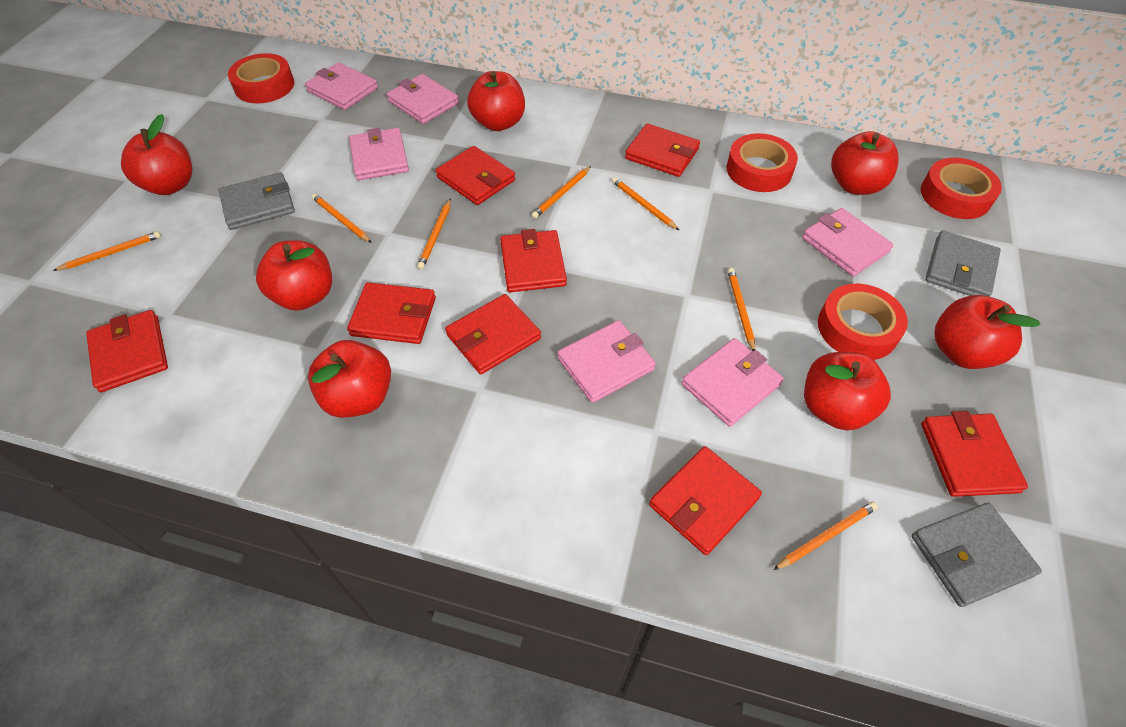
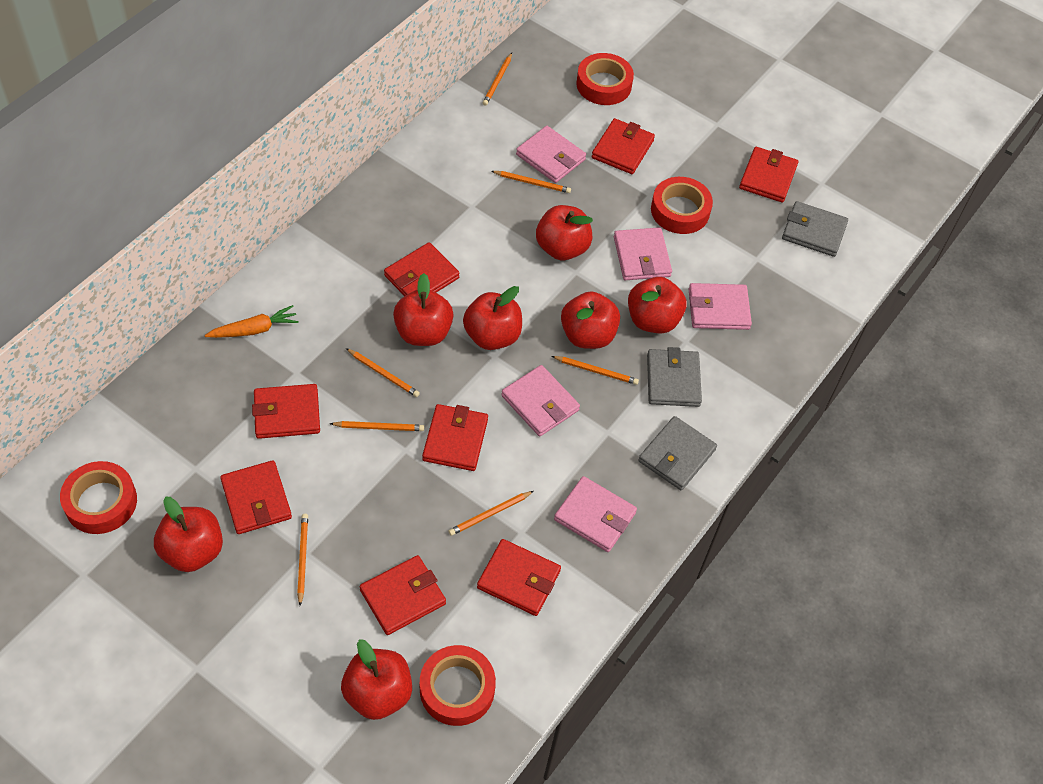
orange carrot: 0 -> 1
pink wallet: 6 -> 5

